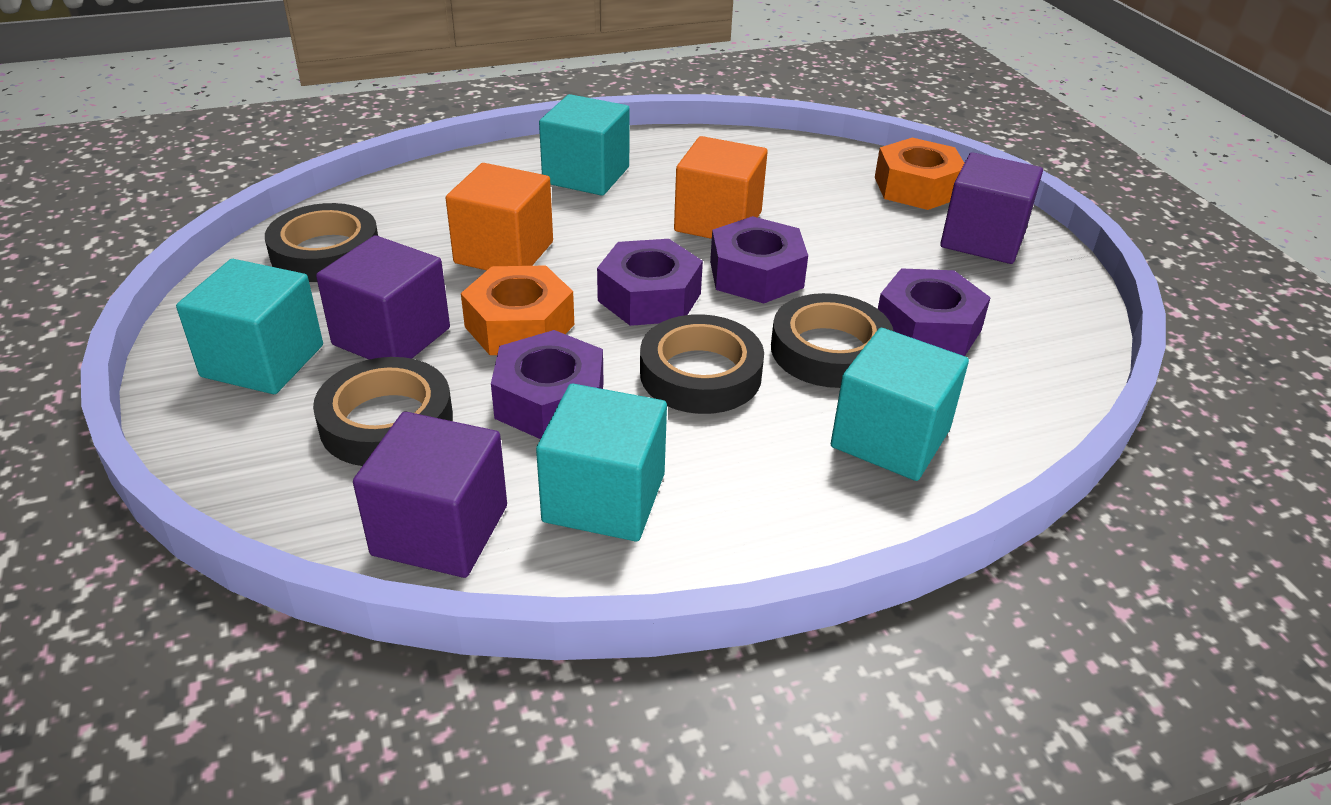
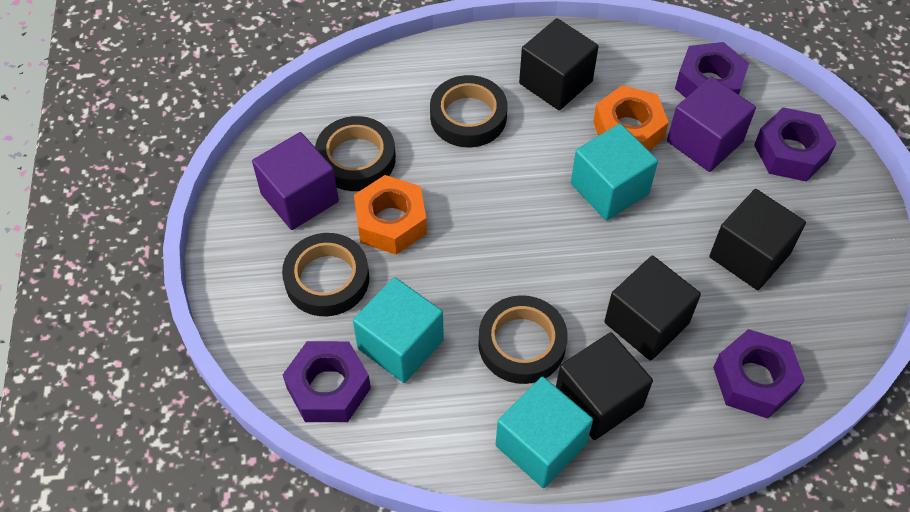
black cube: 0 -> 4
orange cube: 2 -> 0
purple cube: 3 -> 2
turquoise cube: 4 -> 3

